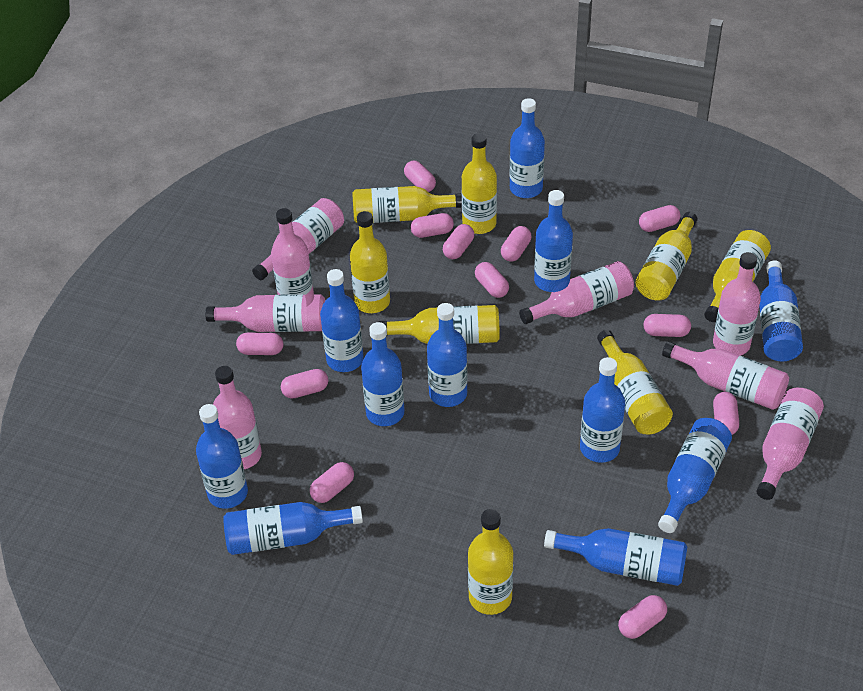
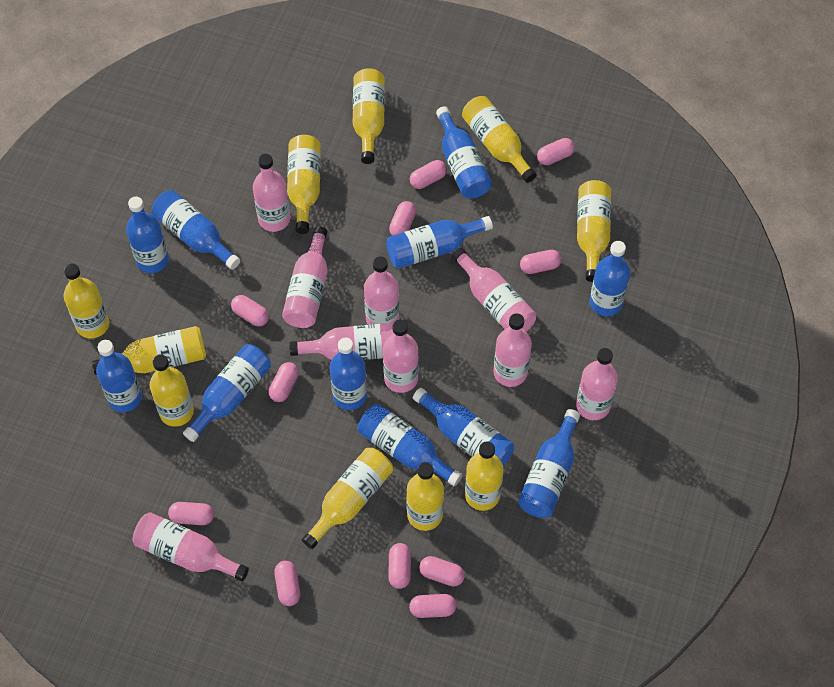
pink bottle: 8 -> 9
pink capsule: 12 -> 11
yellow bottle: 8 -> 10

